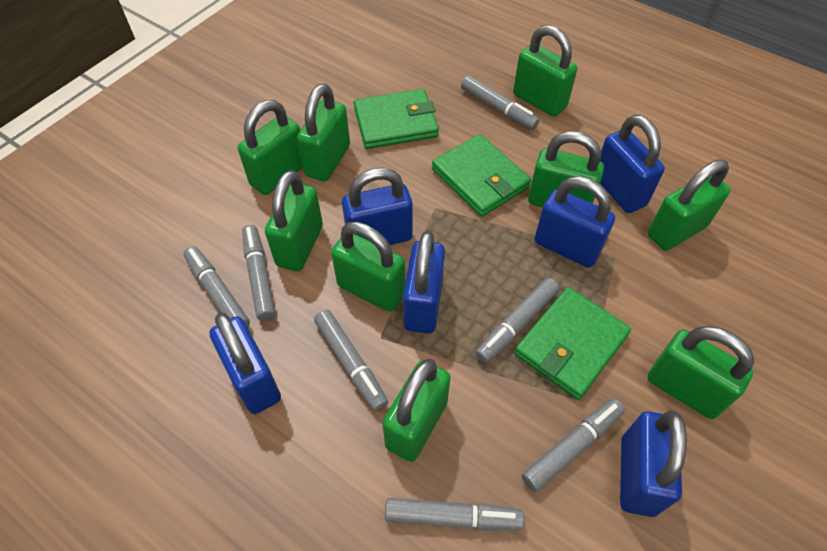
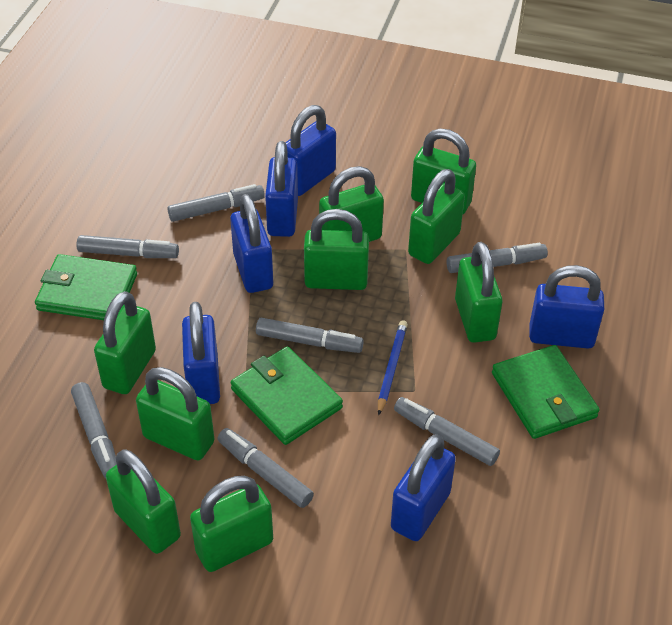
blue pencil: 0 -> 1

